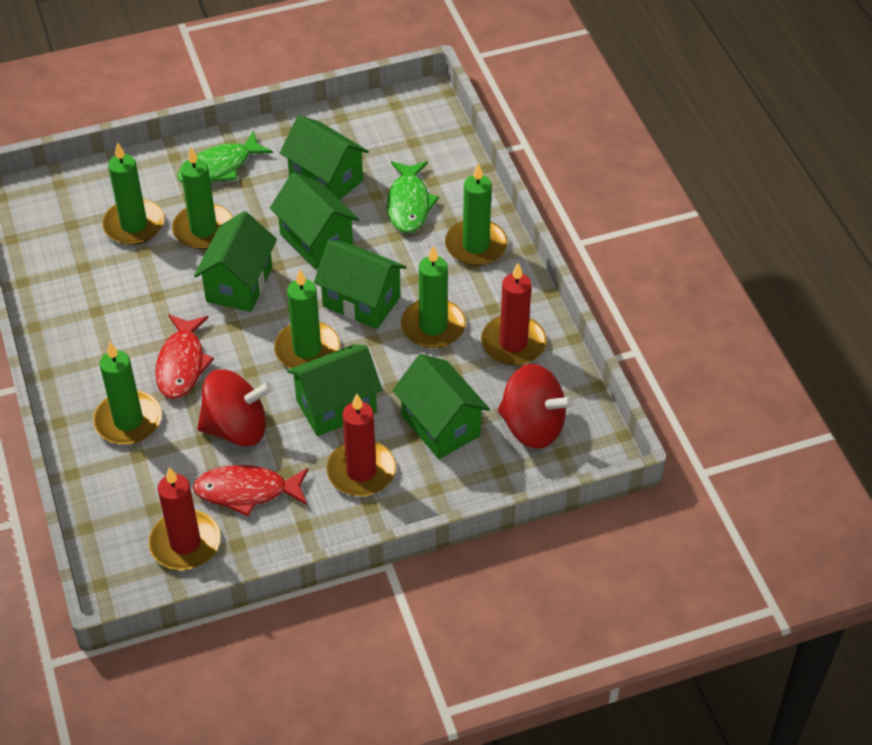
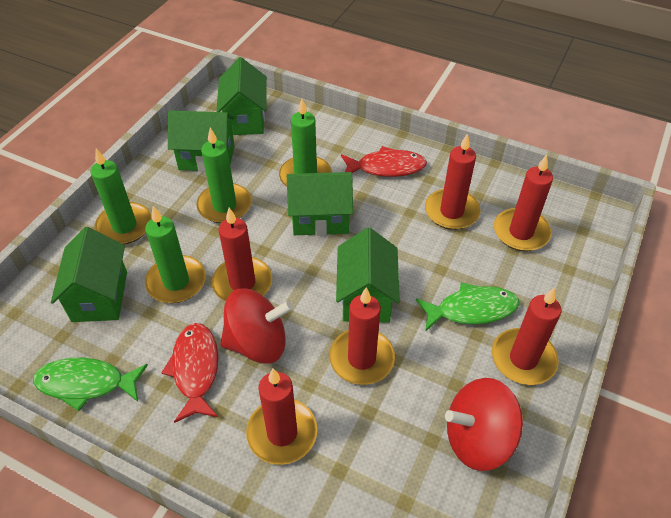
green candle: 6 -> 4
green house: 6 -> 5
red candle: 3 -> 6

